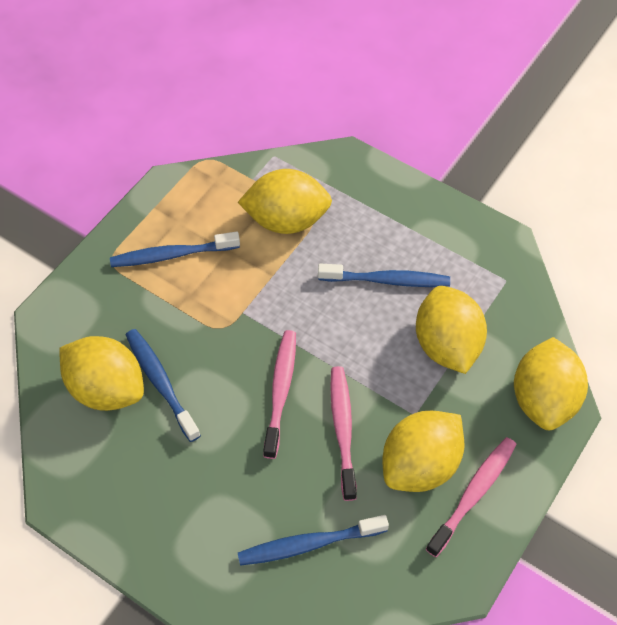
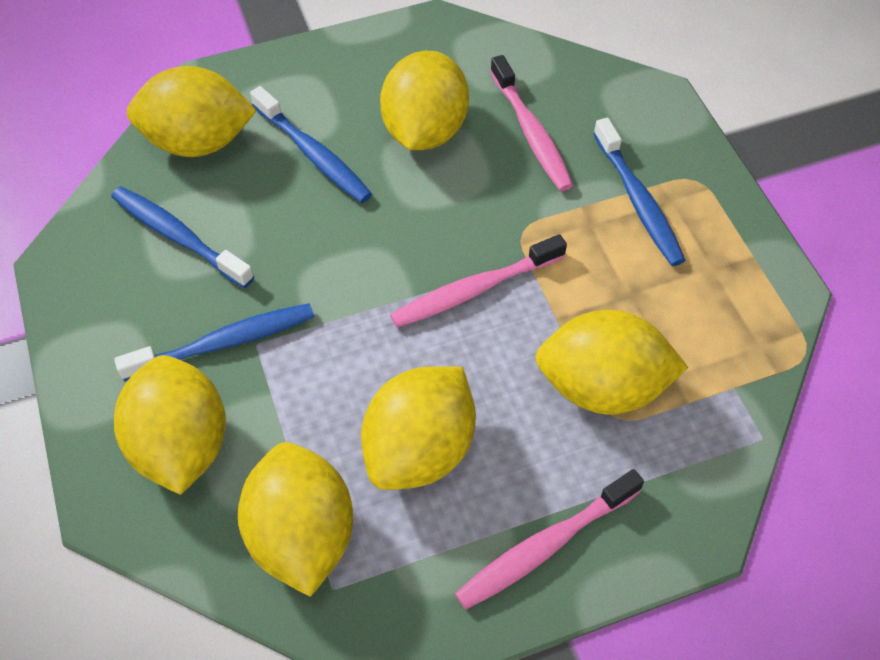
yellow lemon: 5 -> 6

